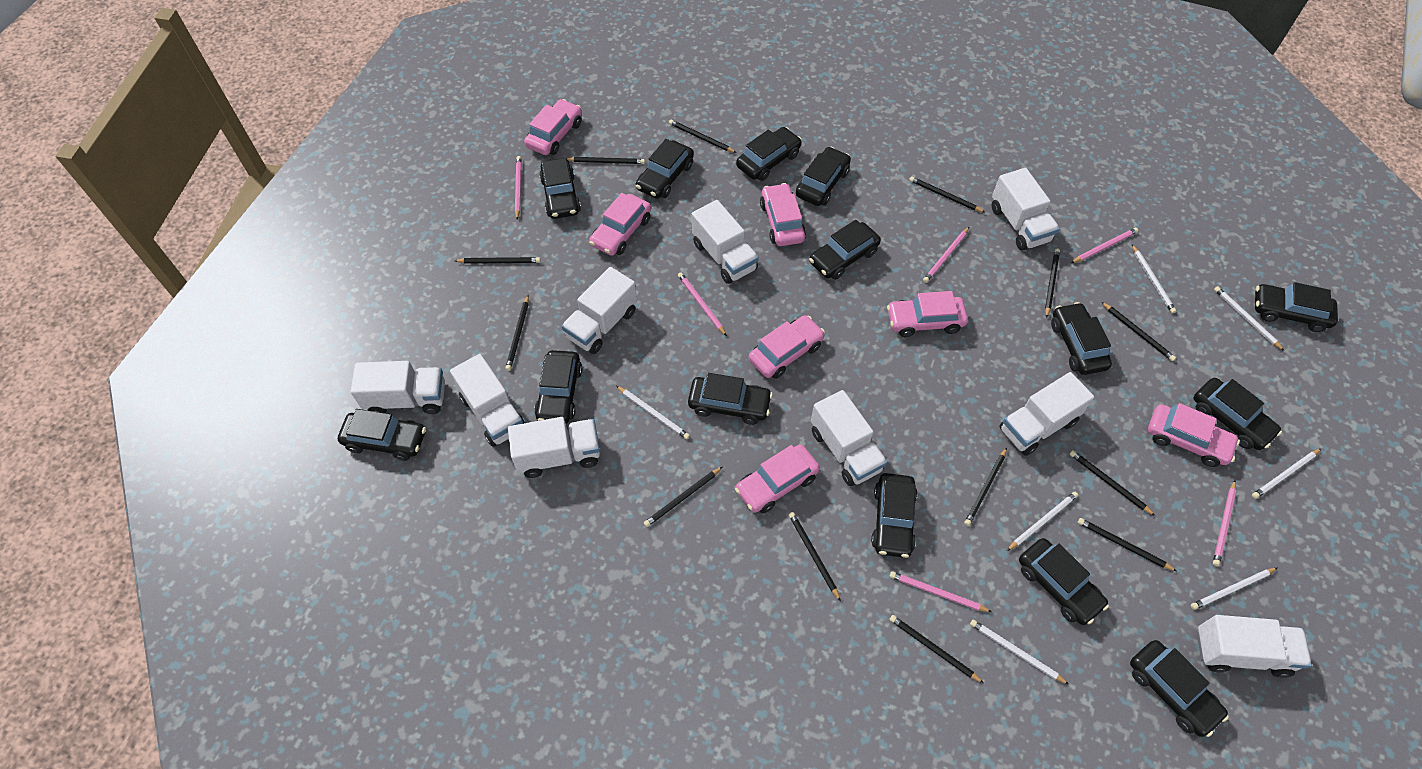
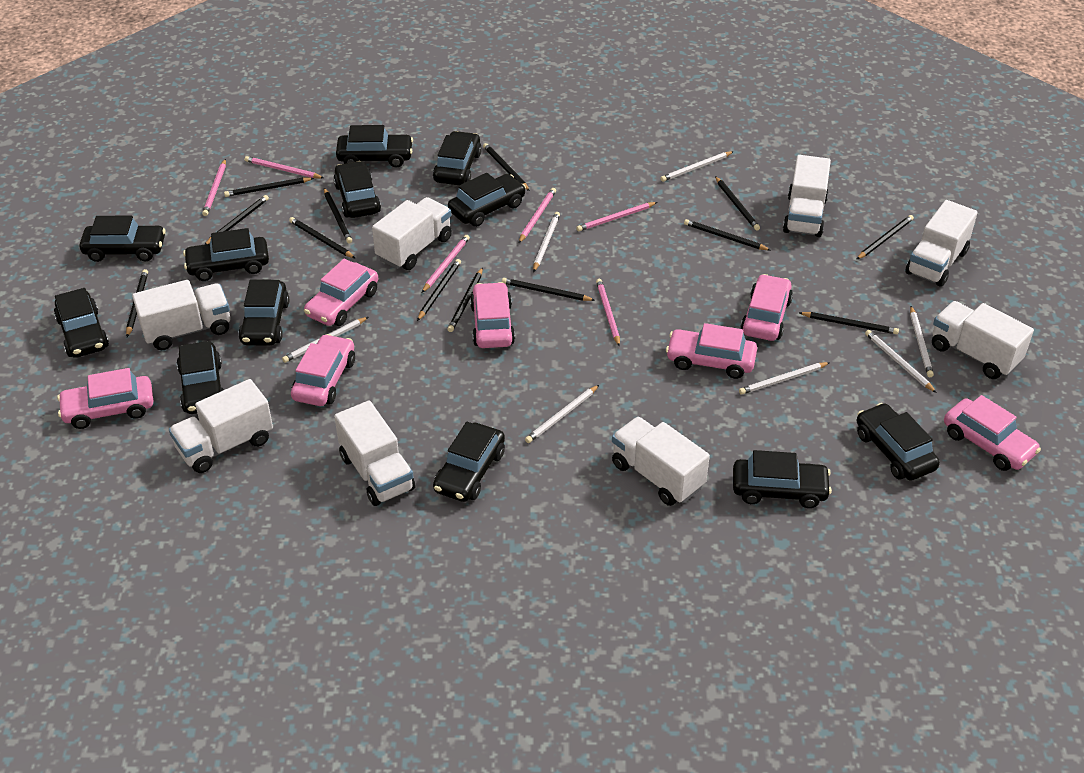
black car: 14 -> 12
white truck: 9 -> 8

